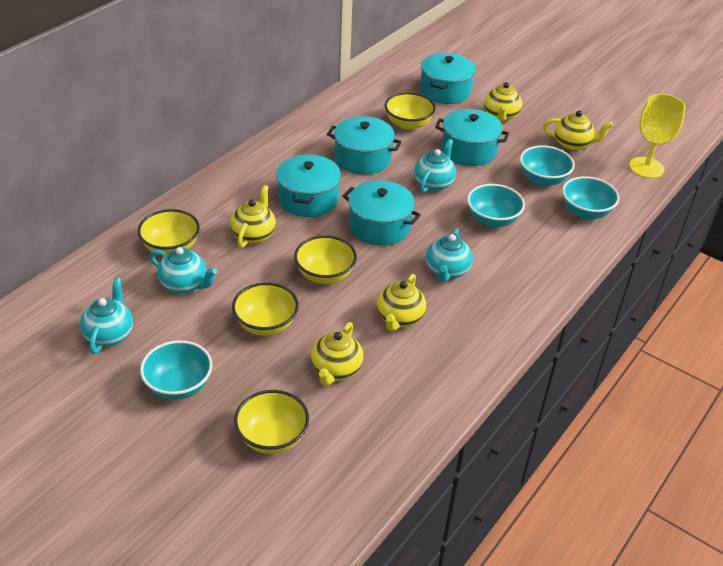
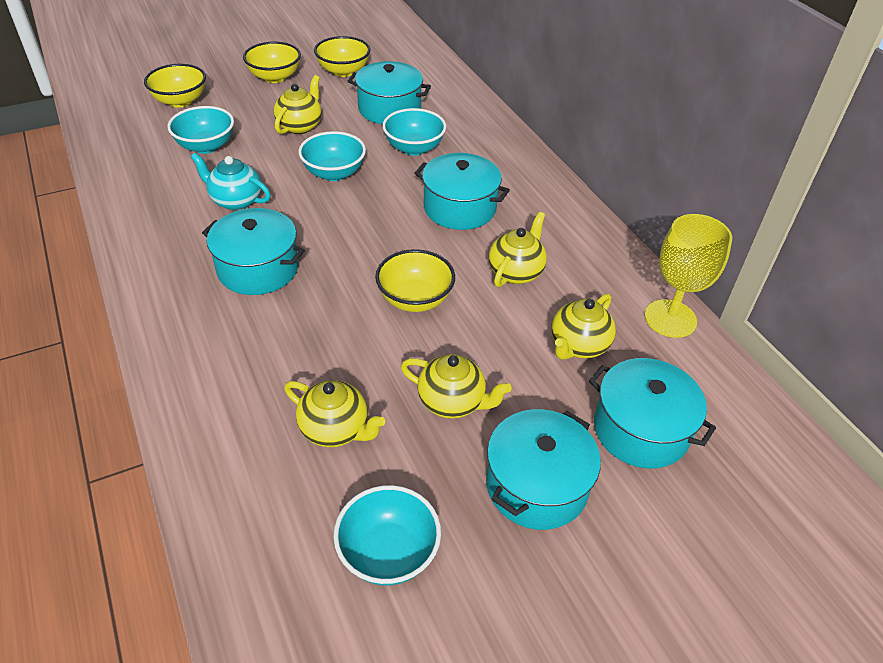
turquoise teapot: 4 -> 1
yellow bowl: 5 -> 4

